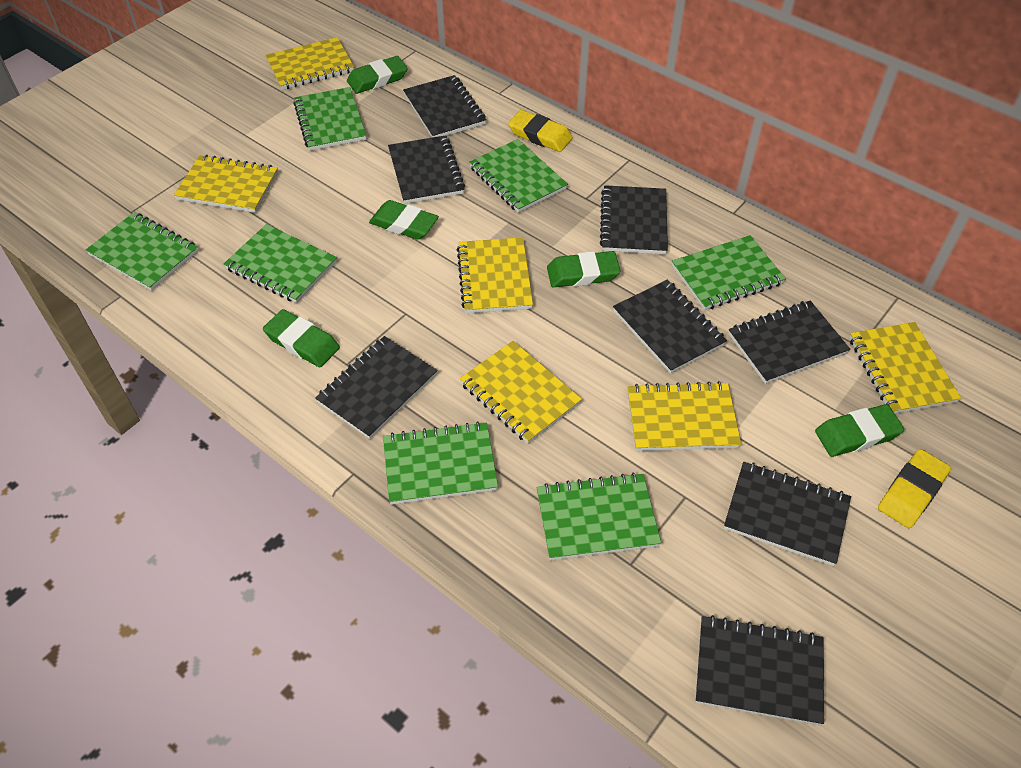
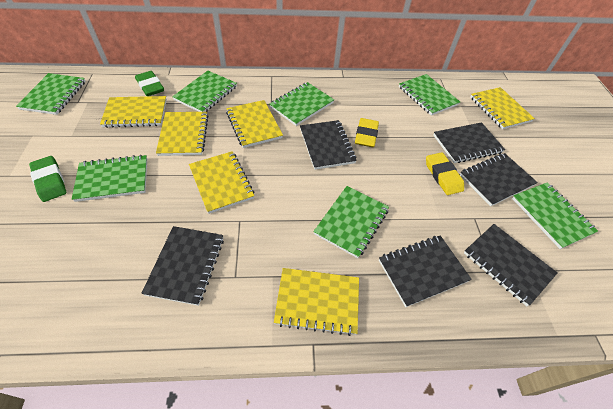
black notebook: 8 -> 6
green eraser: 5 -> 2

